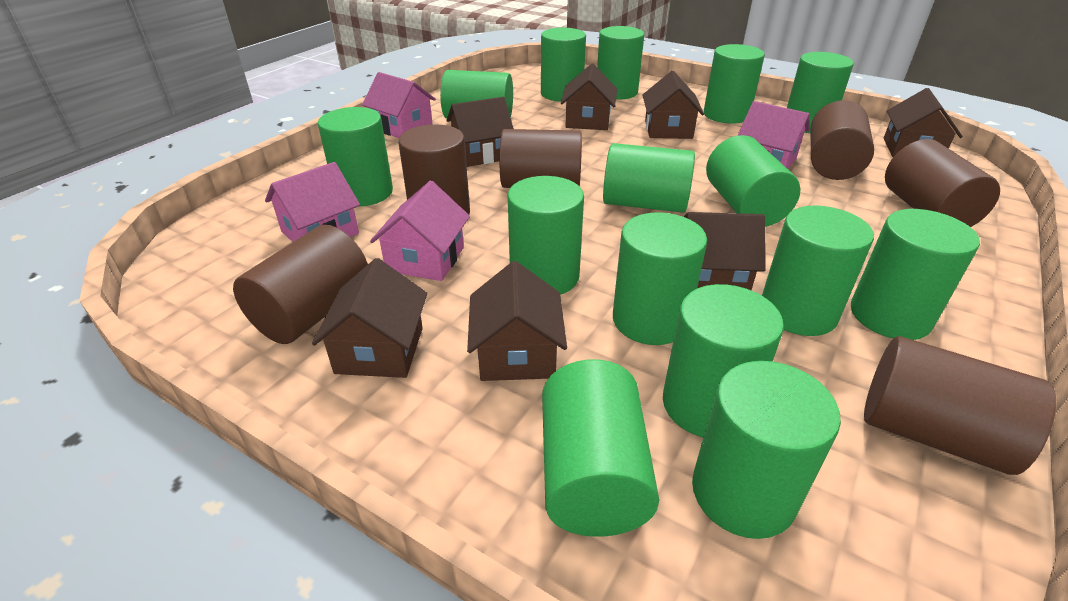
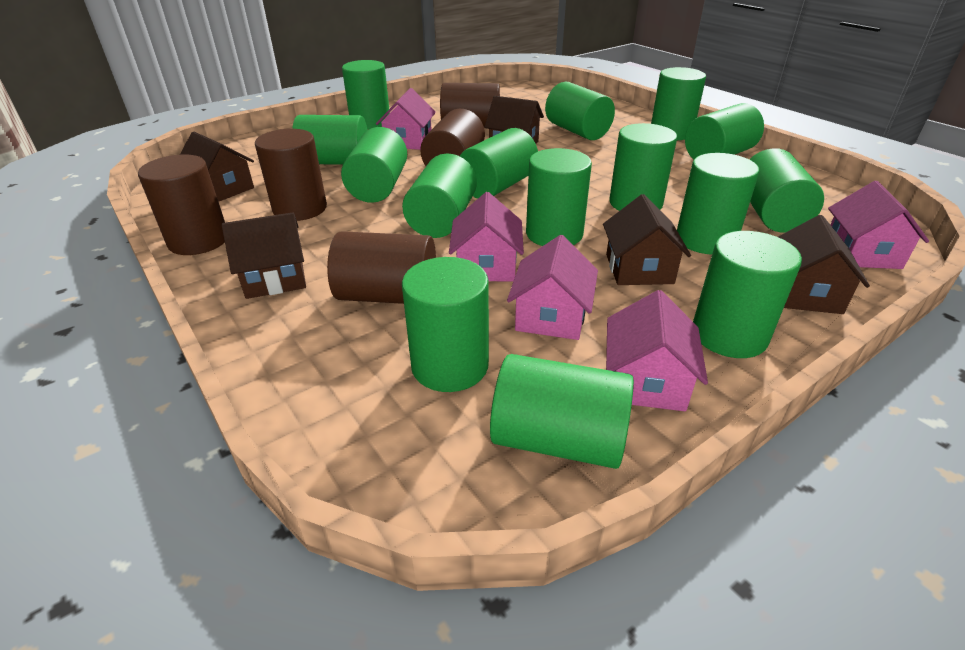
brown cylinder: 6 -> 5
brown house: 7 -> 5
pink house: 4 -> 5

